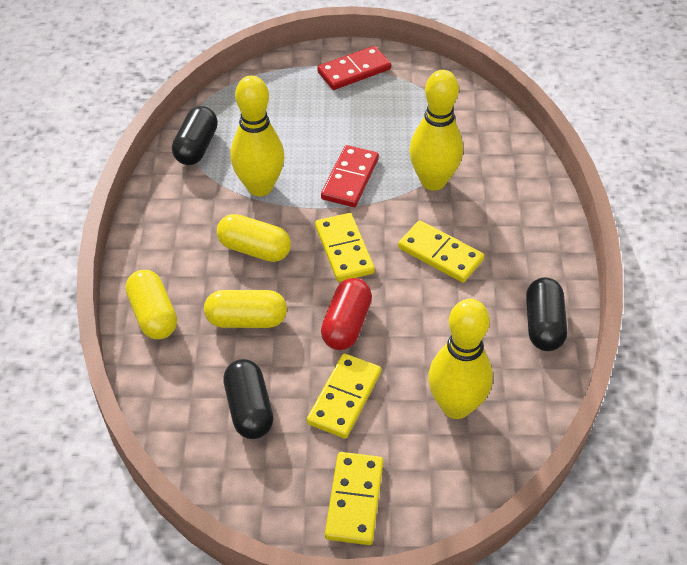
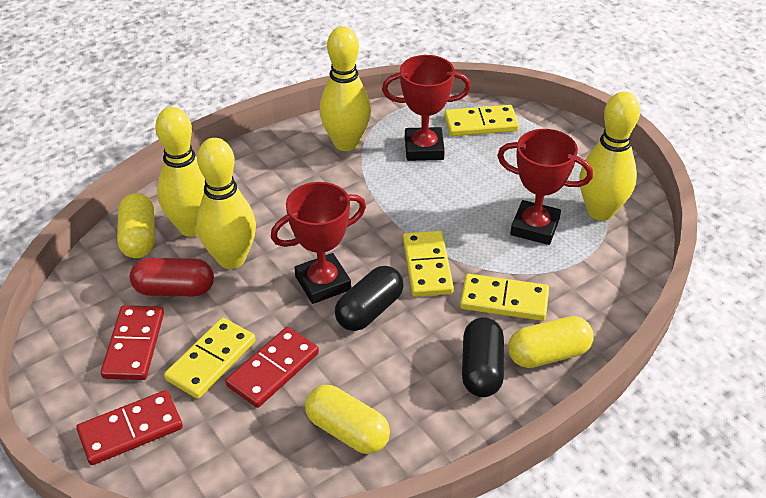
black capsule: 3 -> 2
red domino: 2 -> 3
red trophy: 0 -> 3
yellow bowling pin: 3 -> 4

